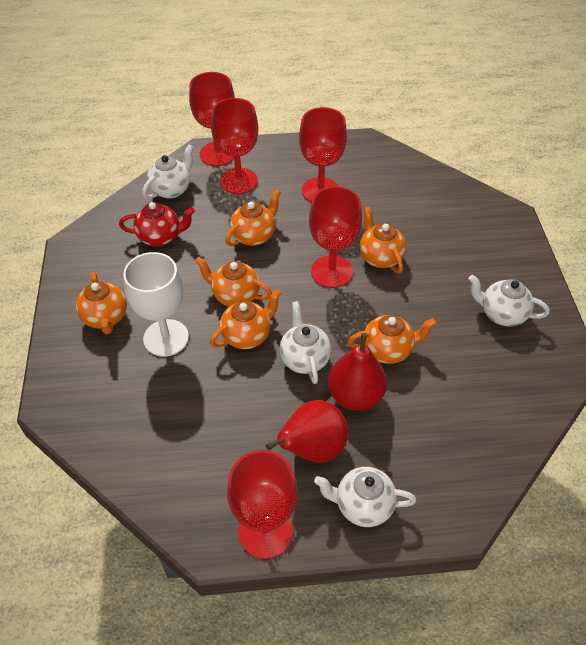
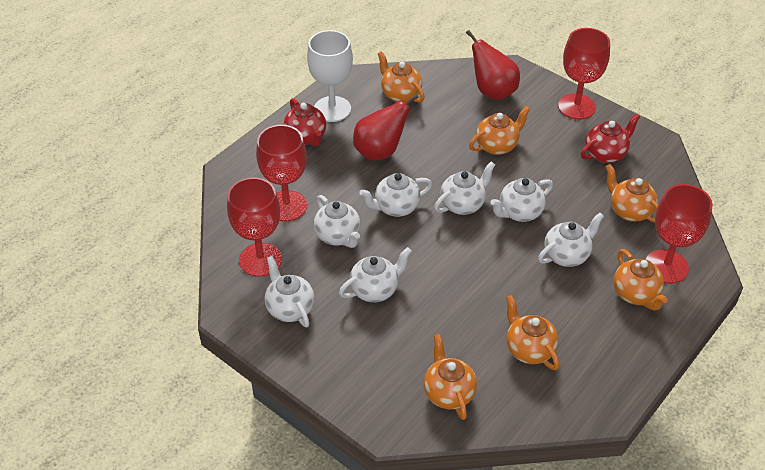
red goblet: 5 -> 4
red teapot: 1 -> 2
white teapot: 4 -> 7

